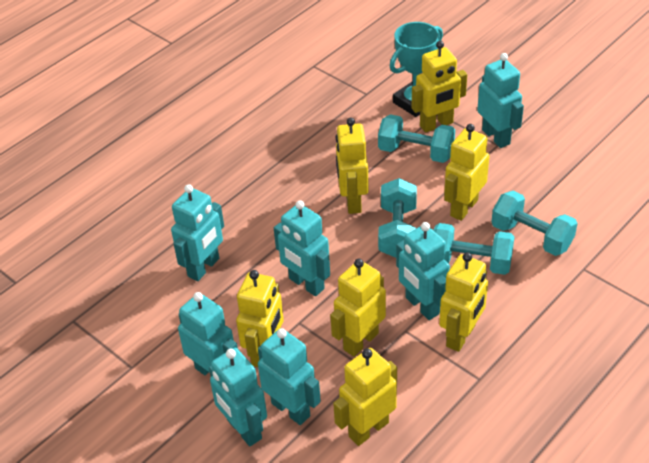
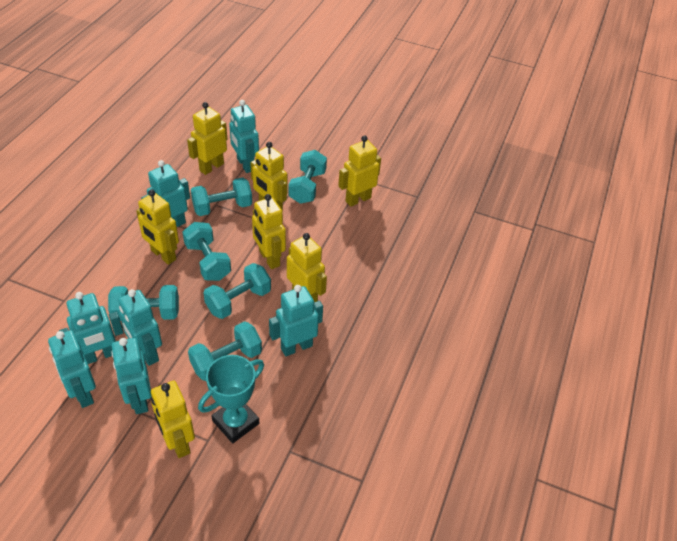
turquoise dumbbell: 4 -> 6

